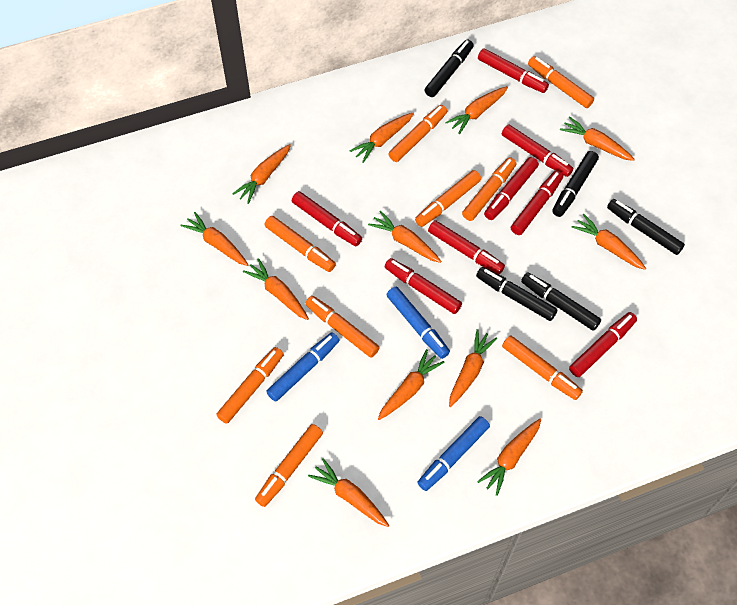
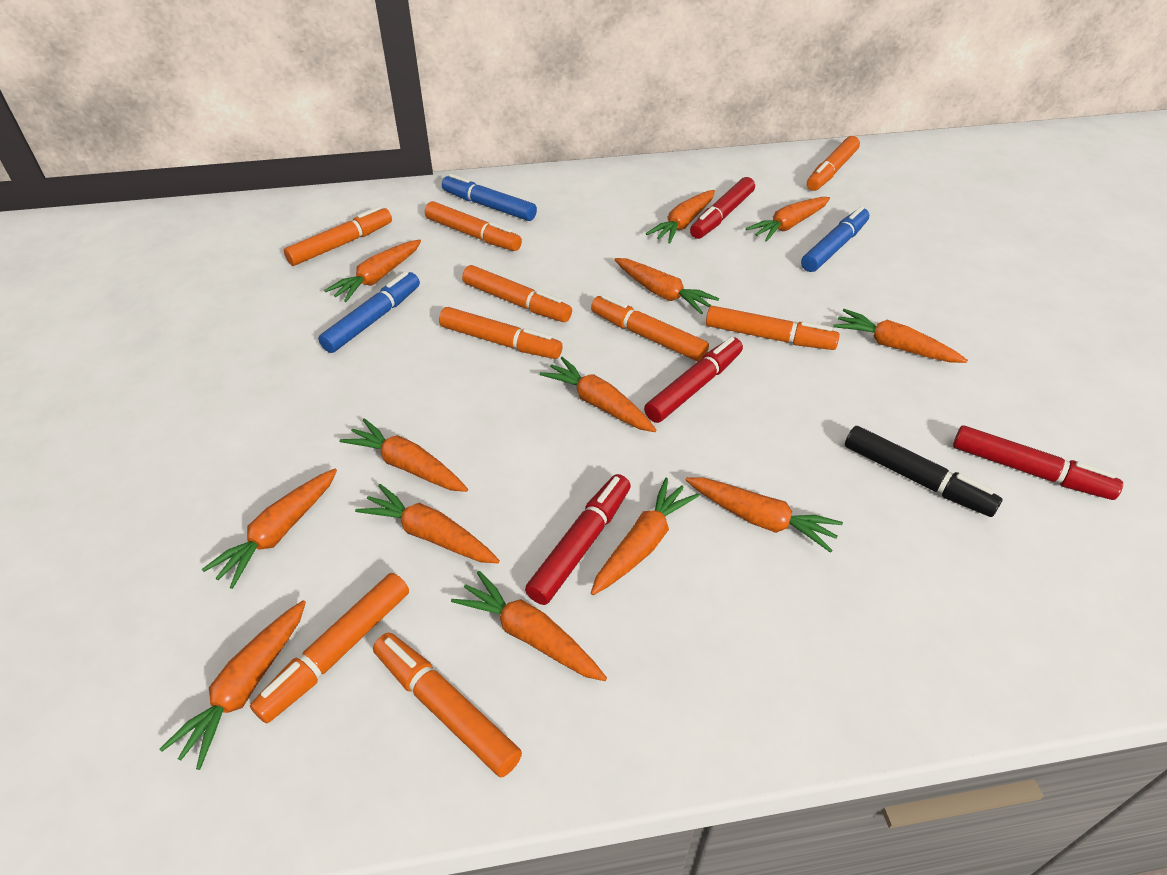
black marker: 5 -> 1
orange carrot: 12 -> 13
red marker: 8 -> 4

